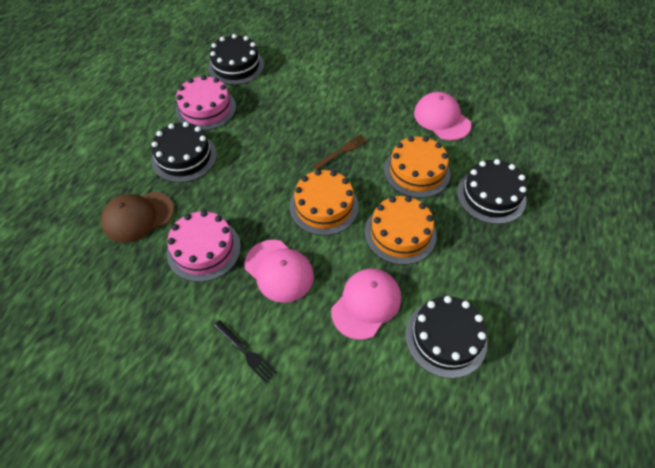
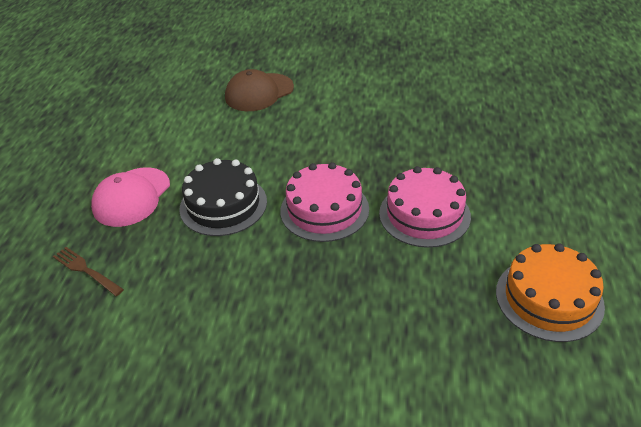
black cake: 4 -> 1
black fork: 1 -> 0
orange cake: 3 -> 1
pink cap: 3 -> 1

